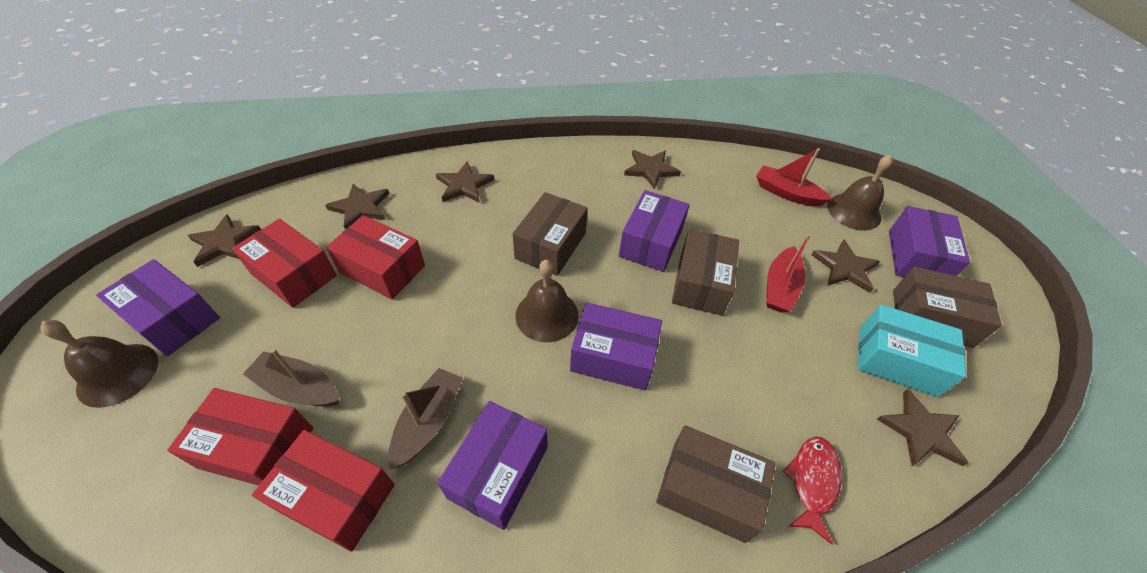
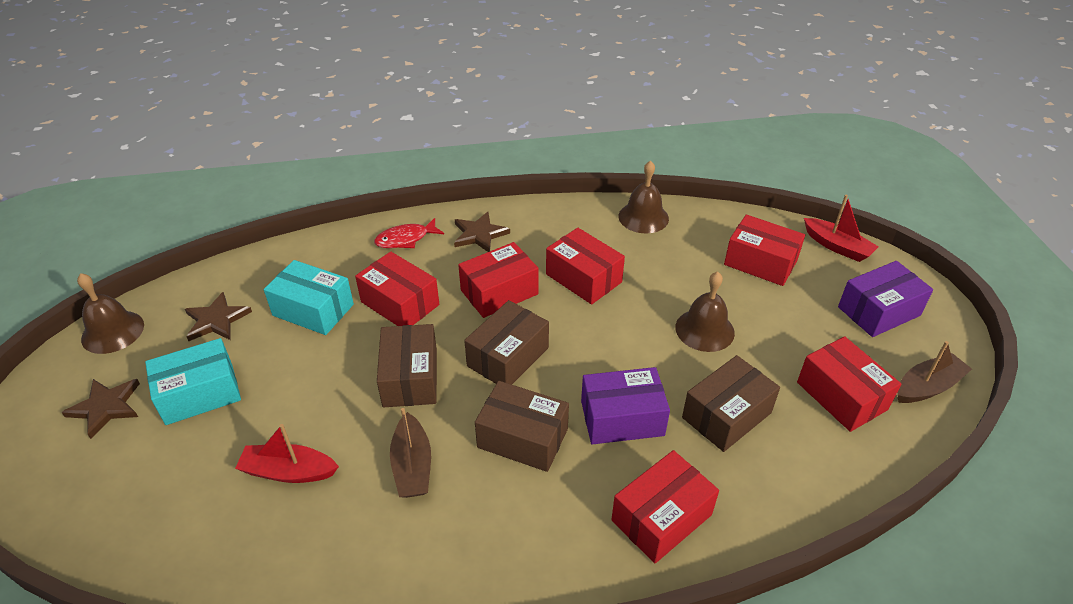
brown star: 6 -> 3
purple box: 5 -> 2
red box: 4 -> 6
turquoise box: 1 -> 2

